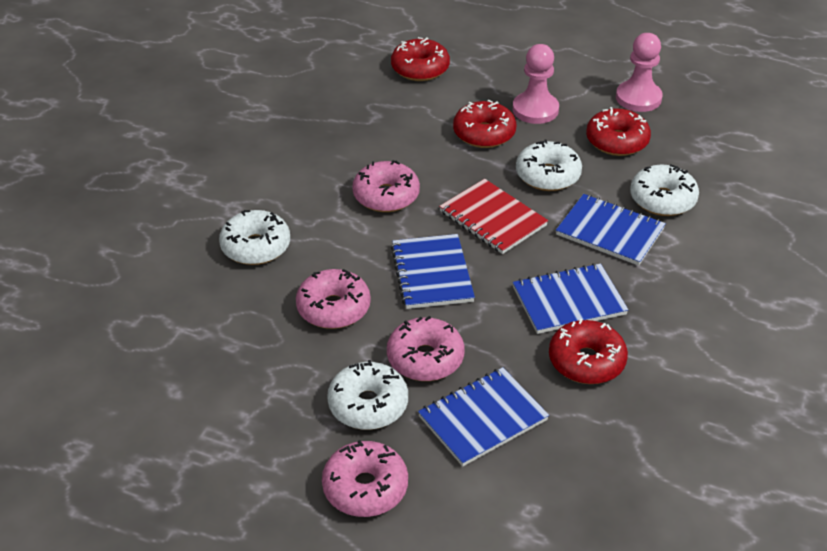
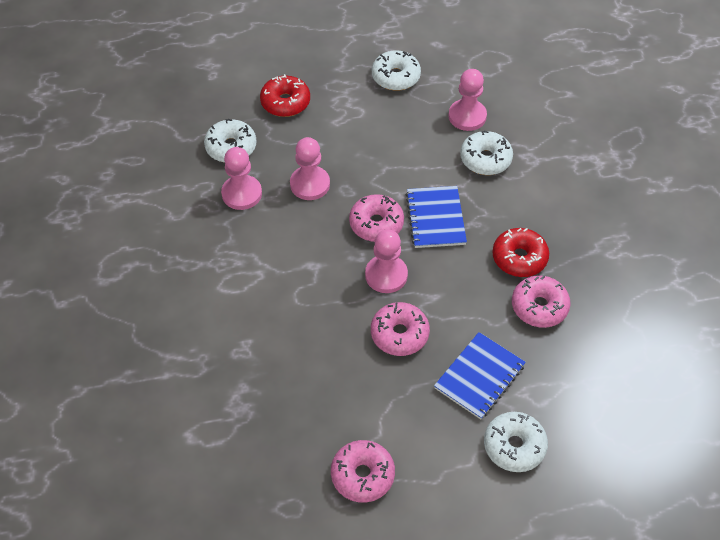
blue notebook: 4 -> 2
pink pawn: 2 -> 4
red donut: 4 -> 2
red notebook: 1 -> 0

